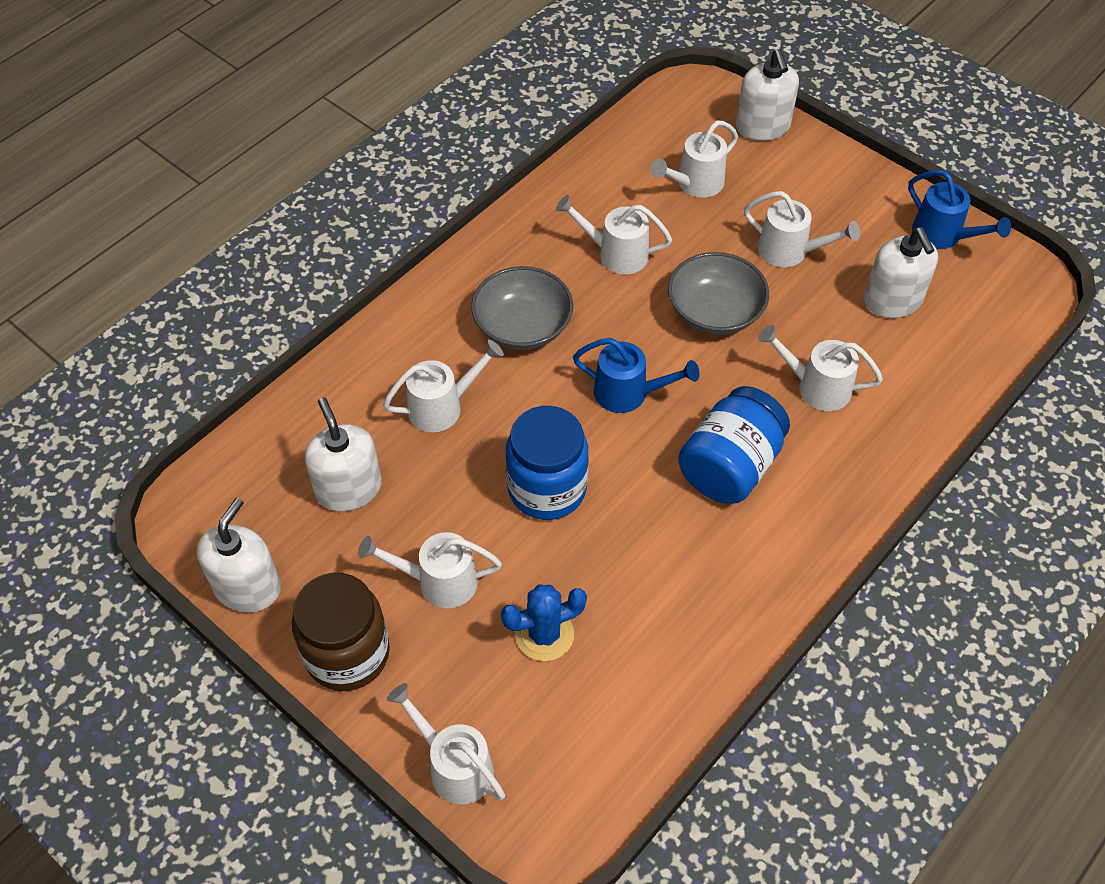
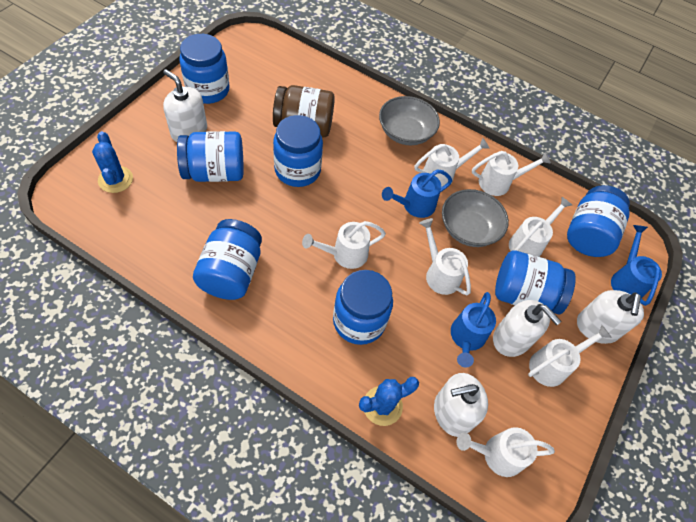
blue cactus: 1 -> 2
blue jar: 2 -> 7
blue watering can: 2 -> 3

